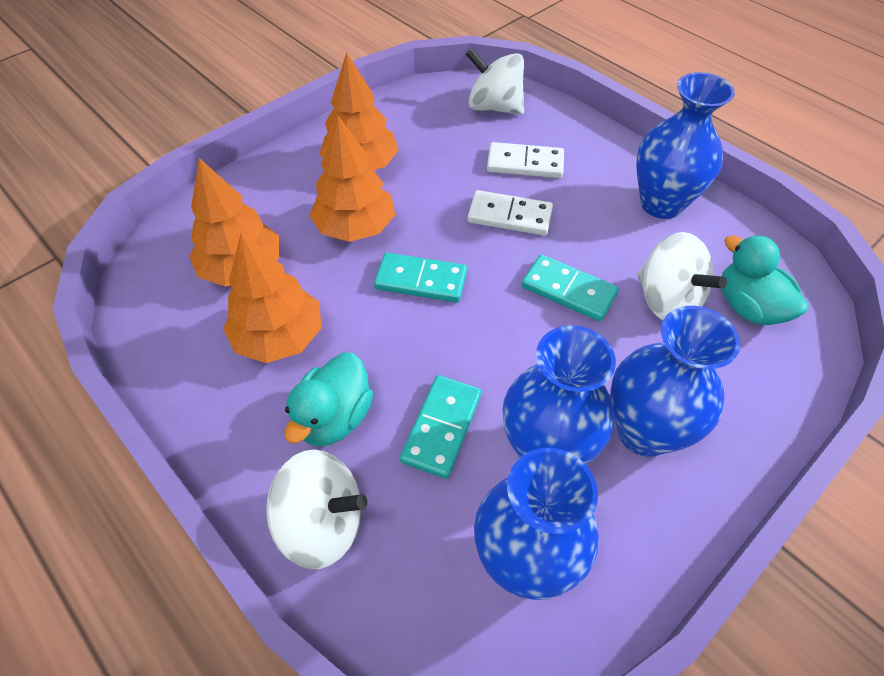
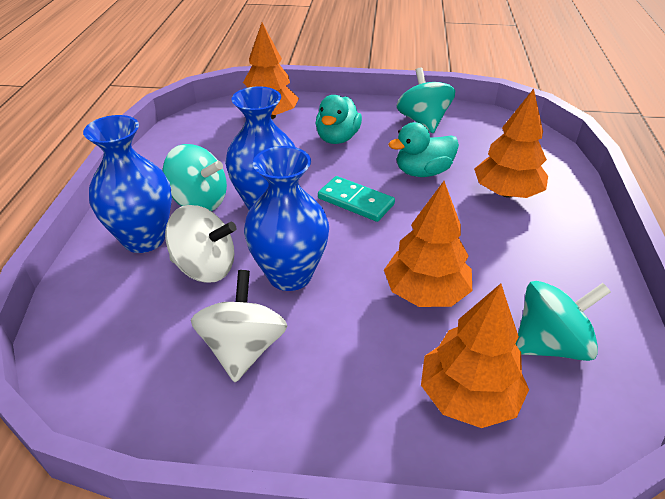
blue vase: 4 -> 3
turquoise domino: 3 -> 1
turquoise spinning top: 0 -> 3
white domino: 2 -> 0
white spinning top: 3 -> 2

